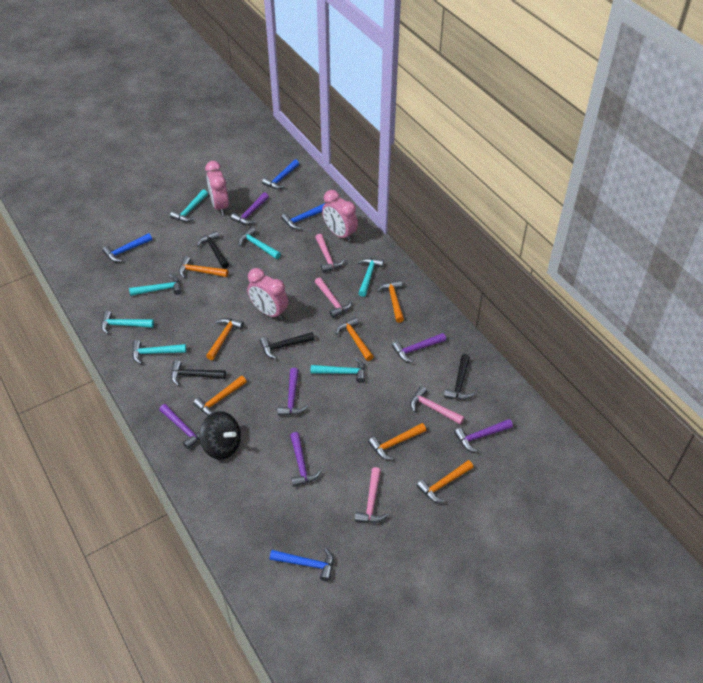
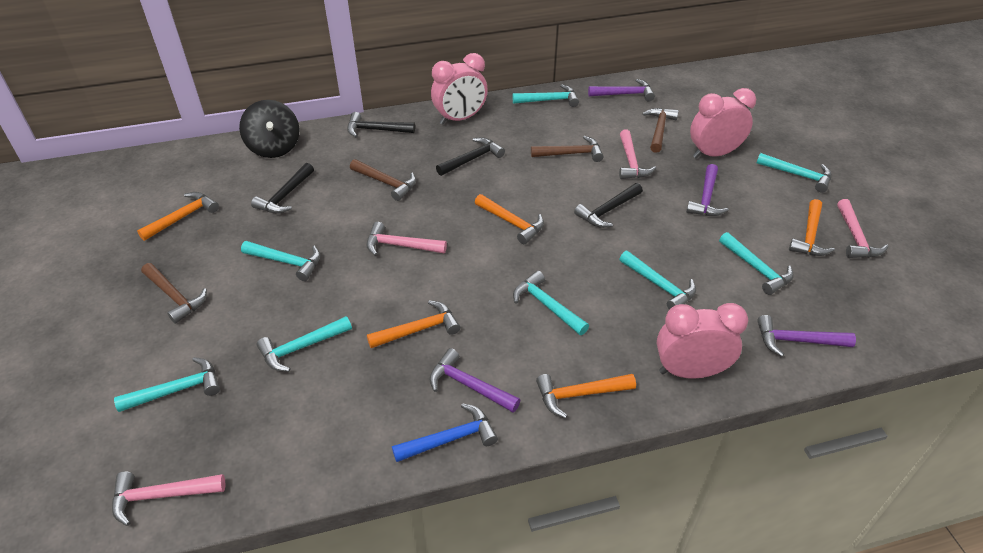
blue hammer: 4 -> 1
brown hammer: 0 -> 4
orange hammer: 7 -> 5
purple hammer: 6 -> 4
turquoise hammer: 7 -> 8

